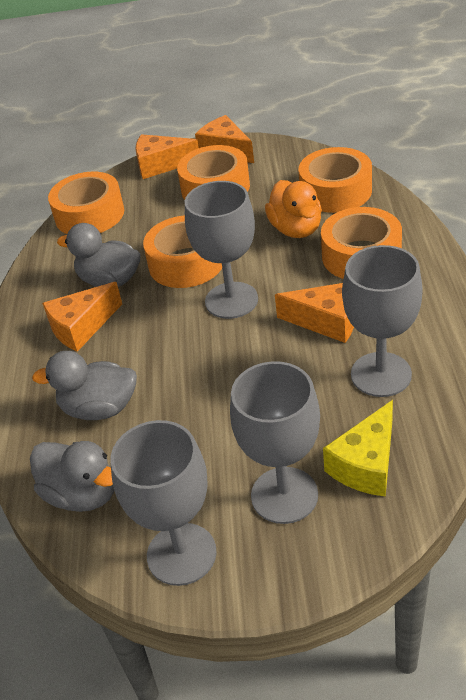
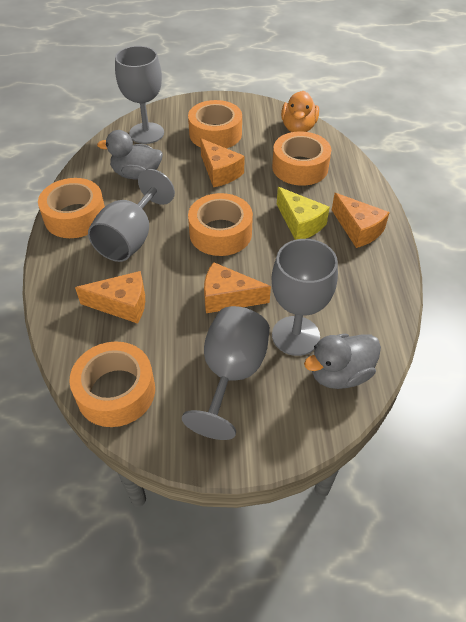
grey duck: 3 -> 2

